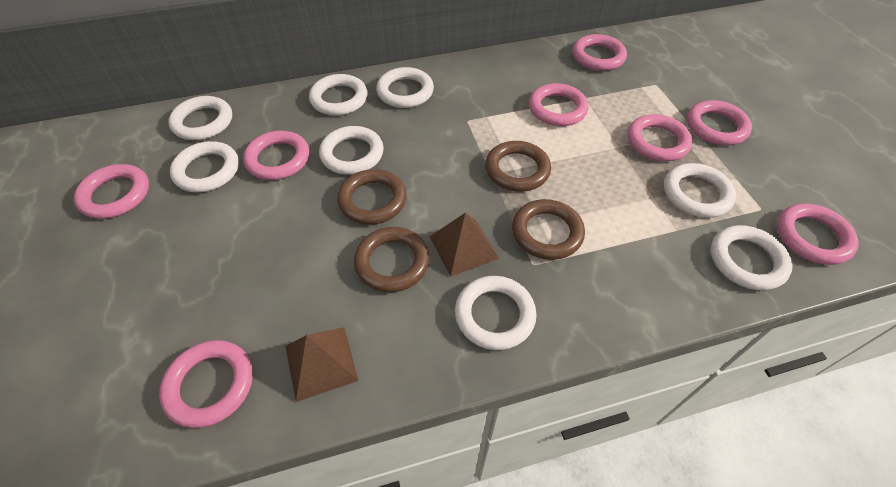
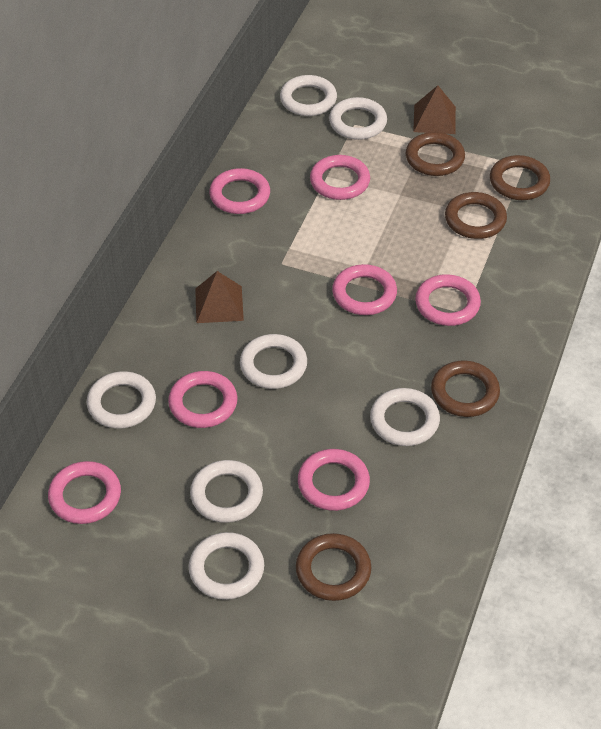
brown ring: 4 -> 5
pink ring: 8 -> 7
white ring: 8 -> 7

